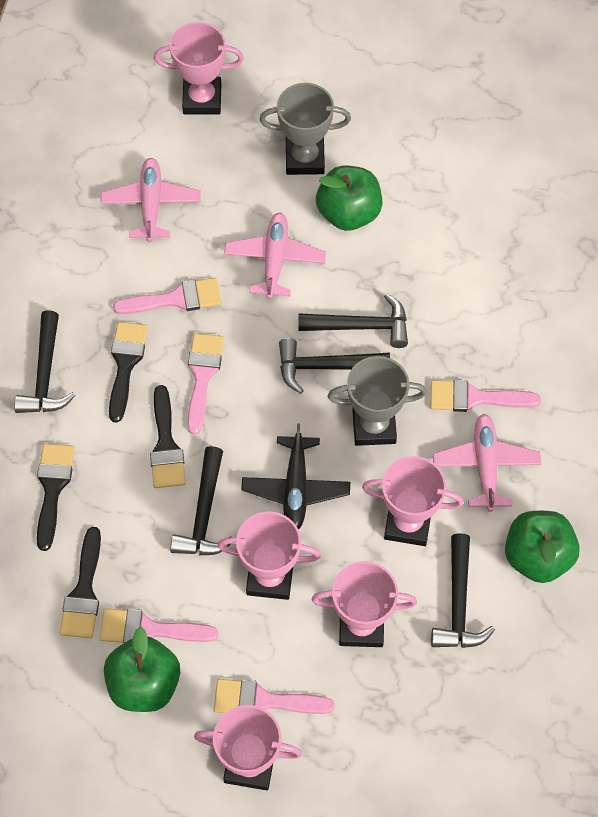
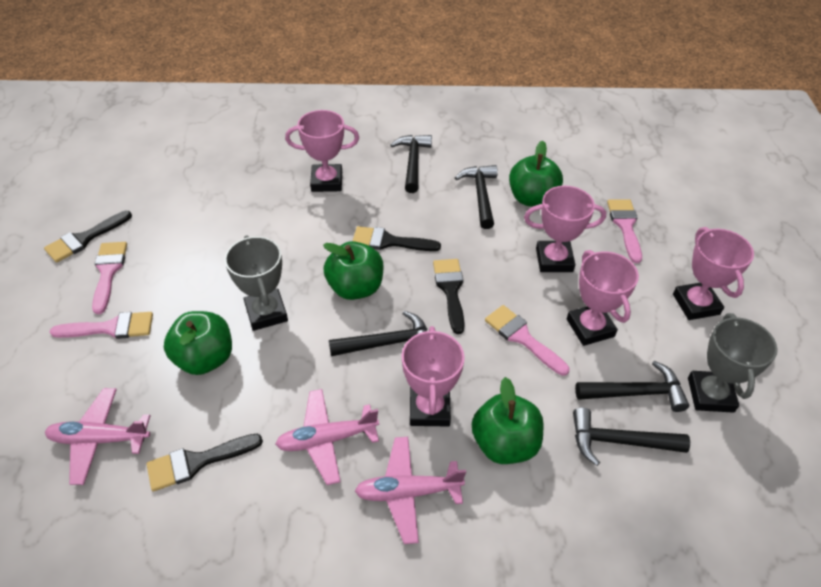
black plane: 1 -> 0
green apple: 3 -> 4
pink brush: 5 -> 4

